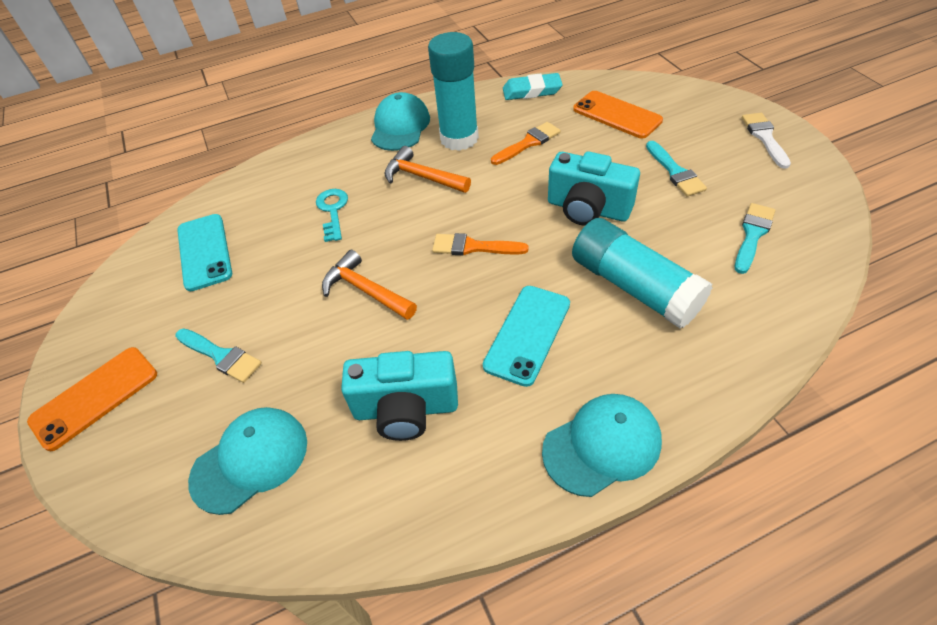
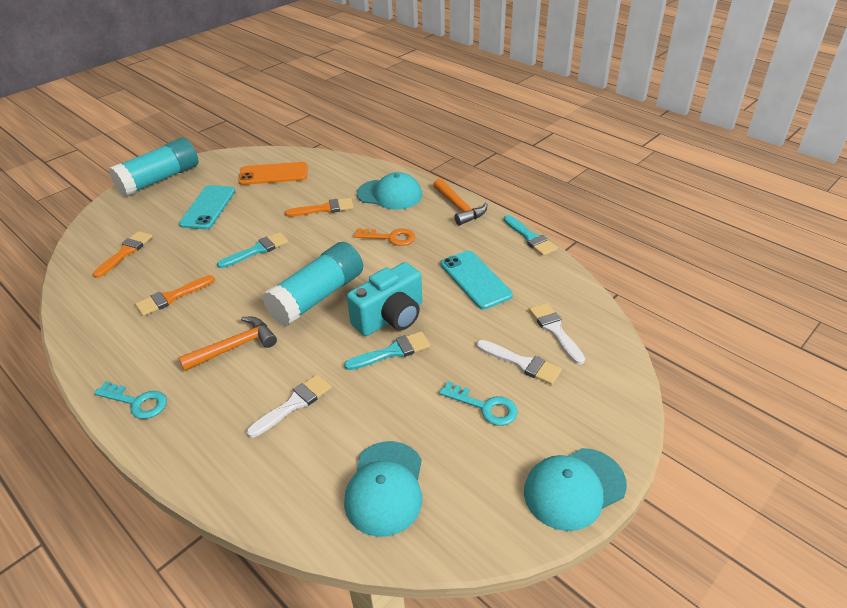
orange brush: 2 -> 3
orange key: 0 -> 1
orange phone: 2 -> 1
turquoise camera: 2 -> 1
turquoise eraser: 1 -> 0
turquoise key: 1 -> 2
white brush: 1 -> 3

